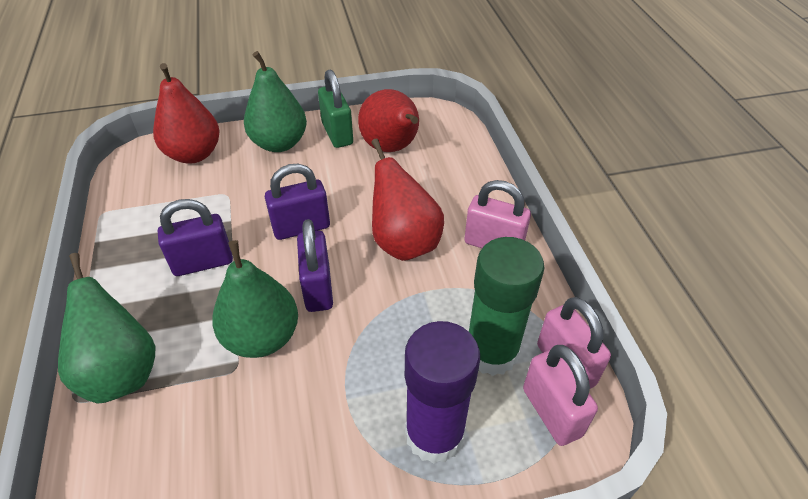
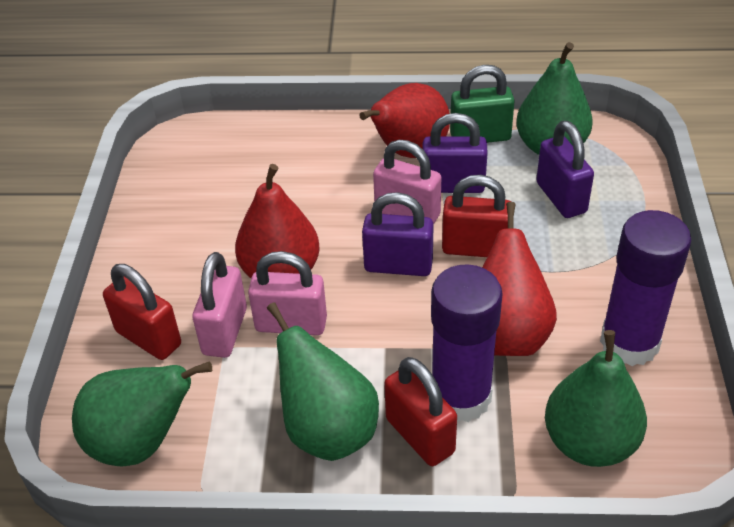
green glue stick: 1 -> 0
green pear: 3 -> 4
purple glue stick: 1 -> 2
red padlock: 0 -> 3

